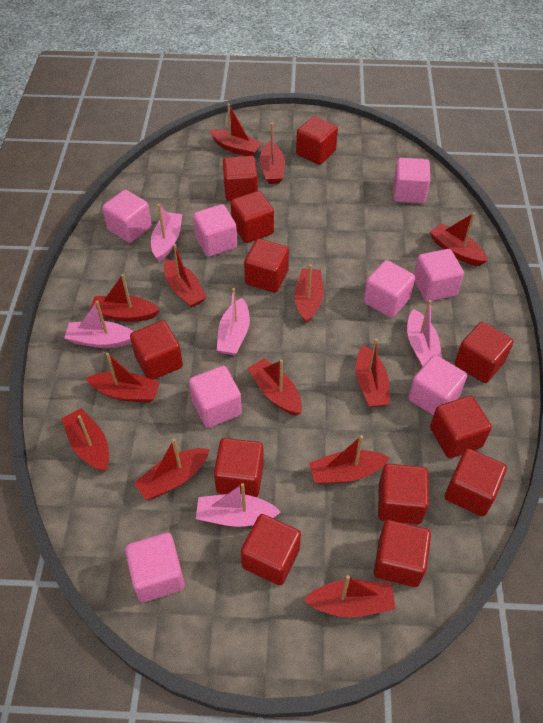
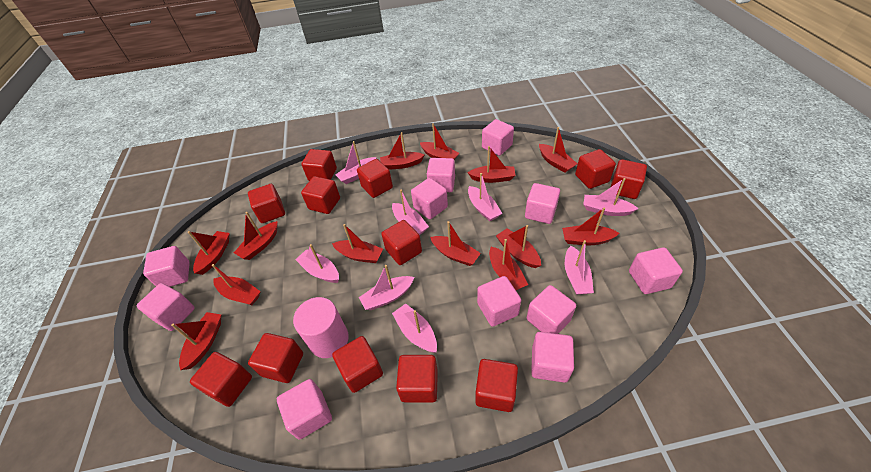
pink boat: 5 -> 8
pink cube: 8 -> 11
pink cylinder: 0 -> 1

